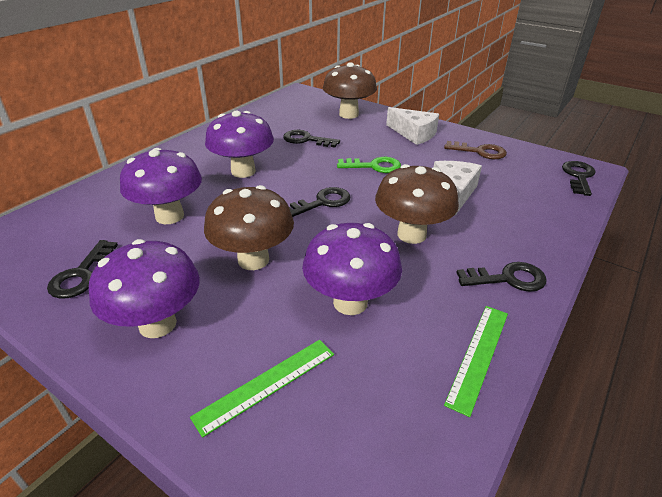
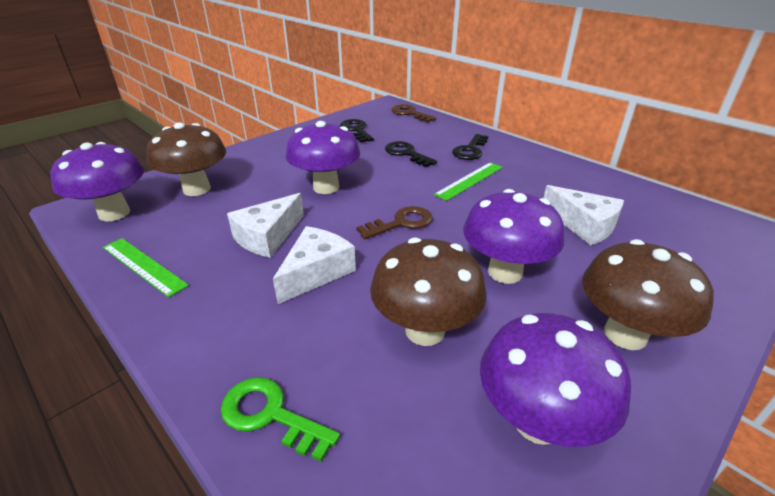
black key: 5 -> 3
brown key: 1 -> 2
white cheese: 2 -> 3

